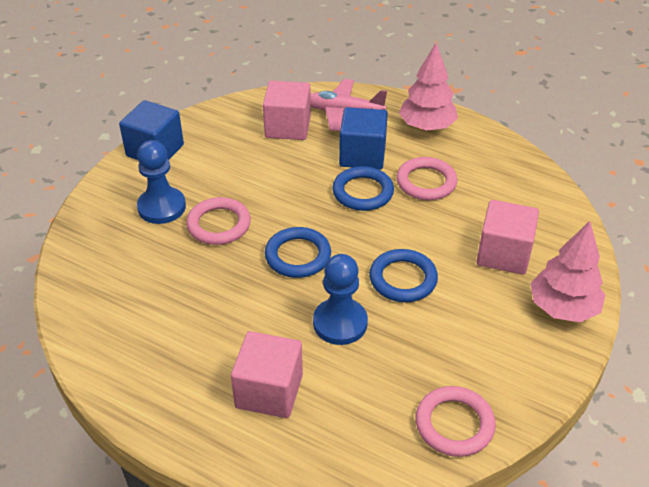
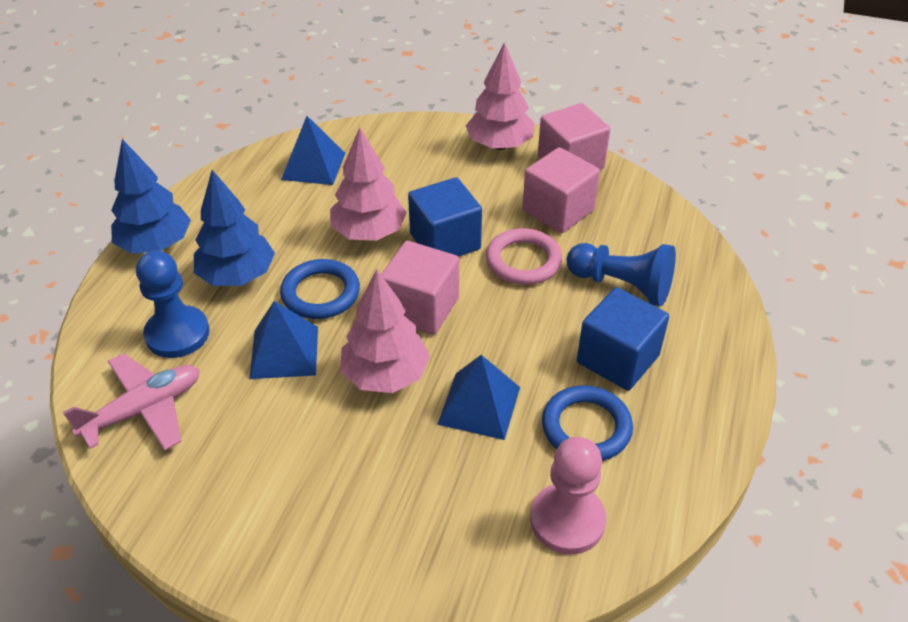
blue pyramid: 0 -> 3
blue ring: 3 -> 2
blue tree: 0 -> 2
pink pawn: 0 -> 1
pink ring: 3 -> 1
pink tree: 2 -> 3

